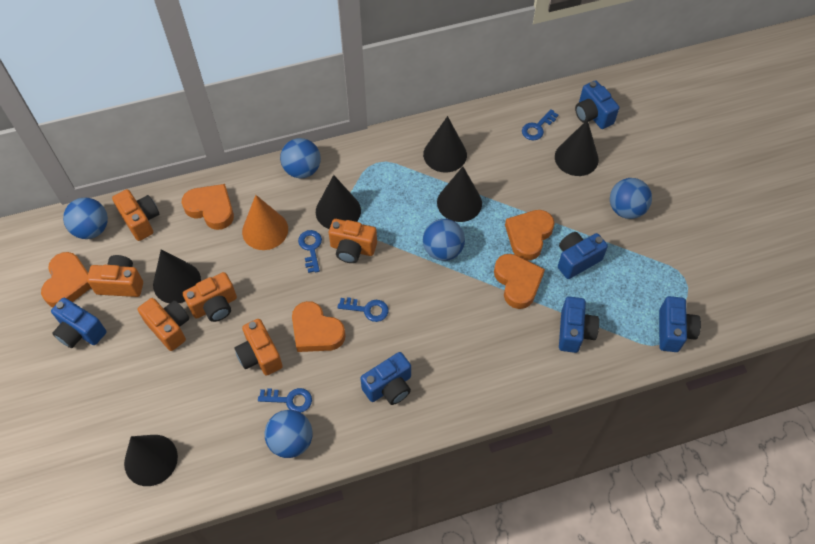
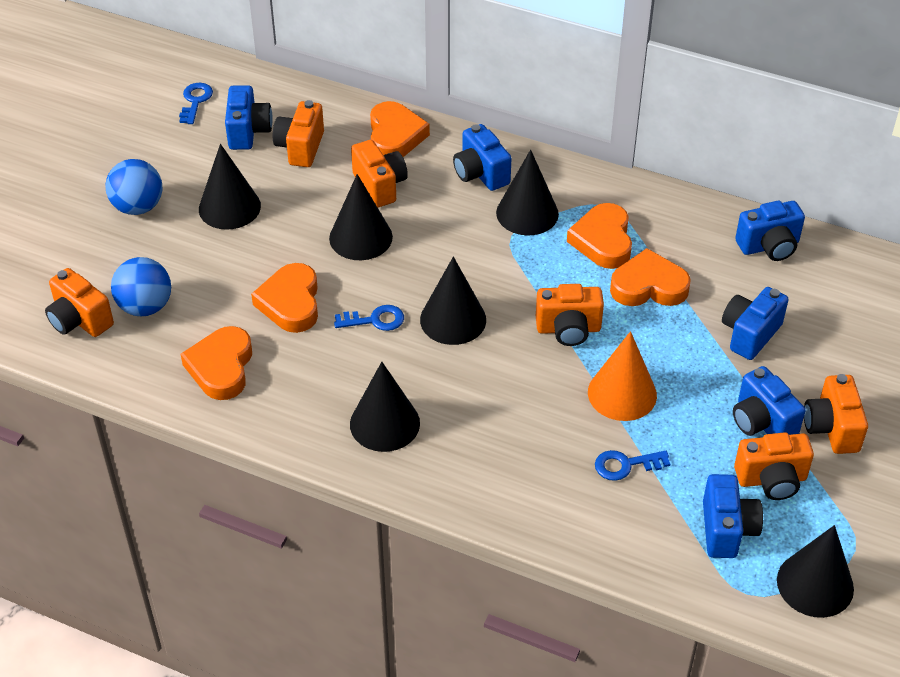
blue ball: 5 -> 2
blue key: 4 -> 3

